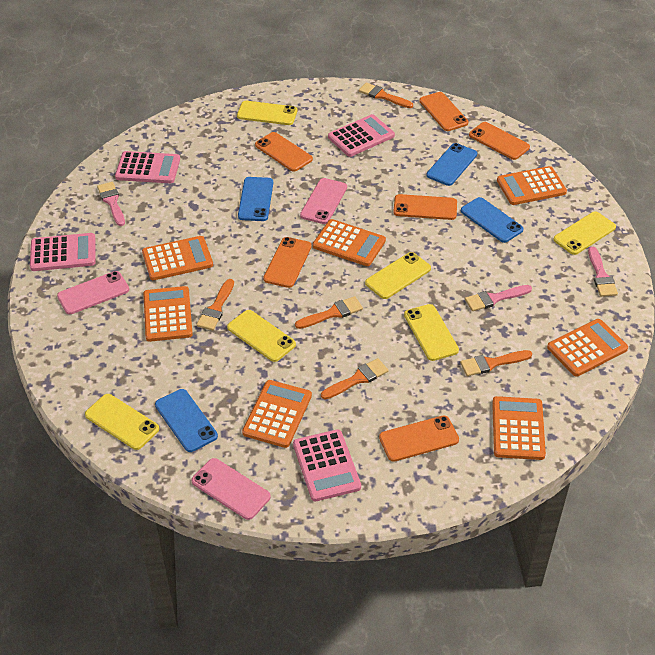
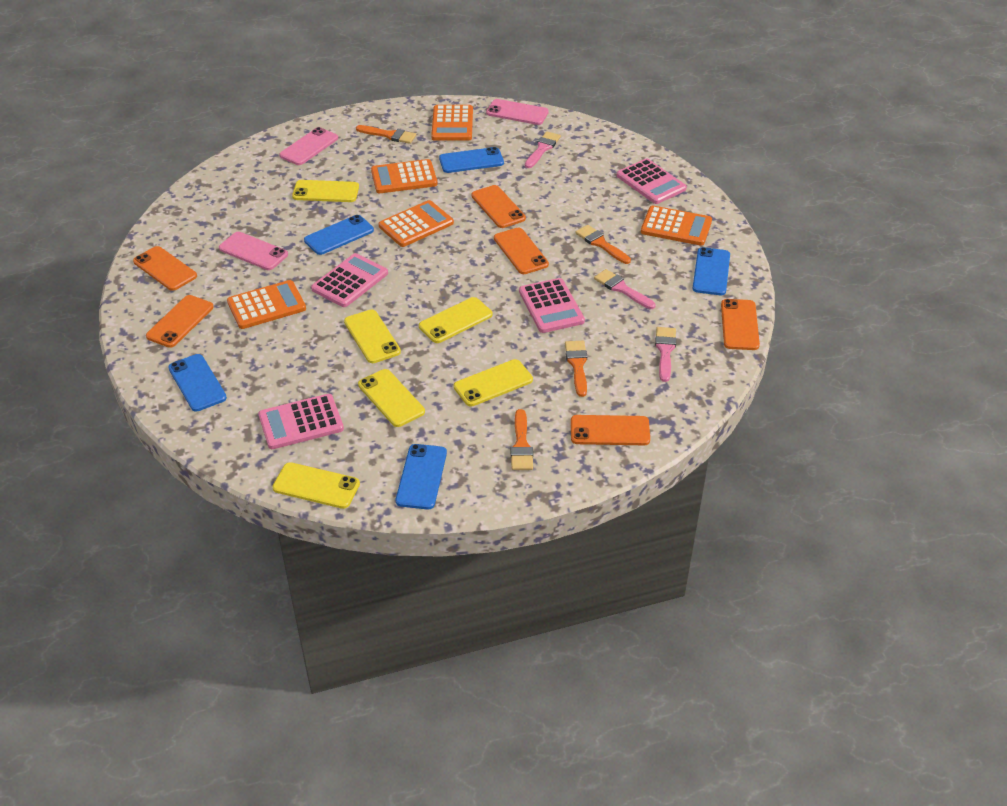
blue phone: 4 -> 5
orange brush: 5 -> 4
orange calculator: 7 -> 5

